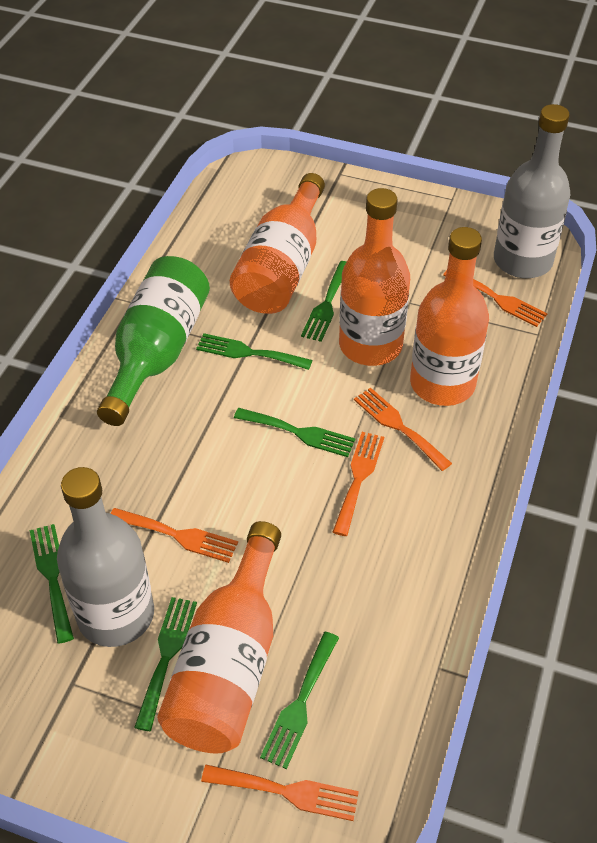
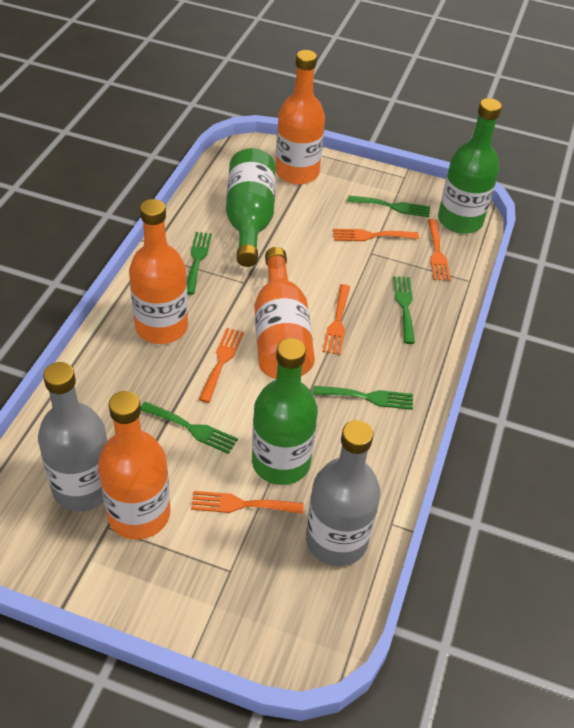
green bottle: 1 -> 3
green fork: 6 -> 5

